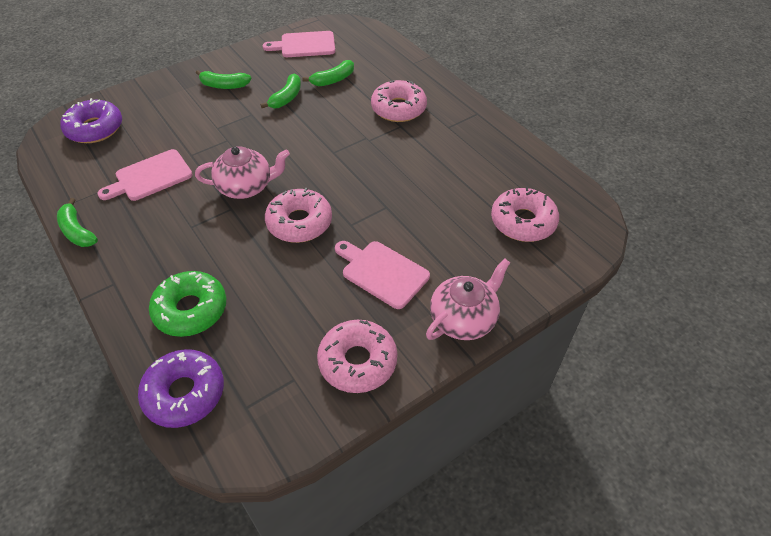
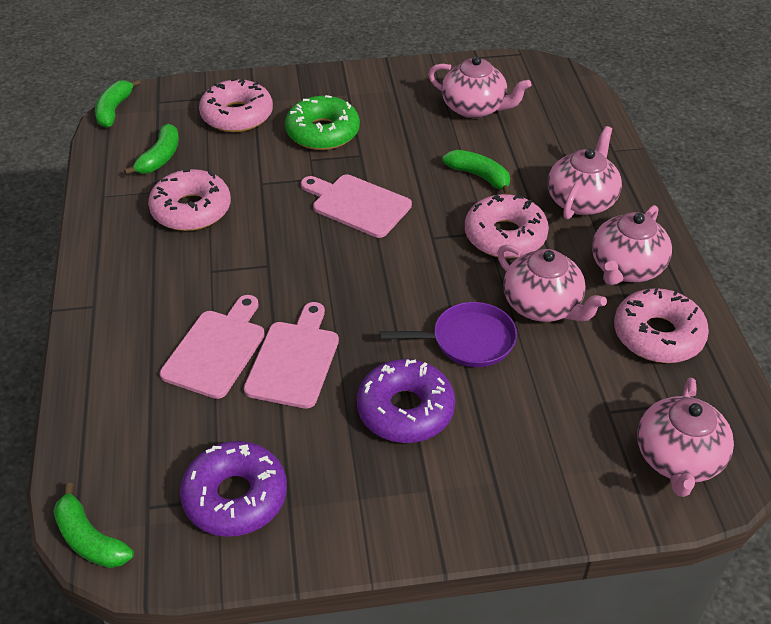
pink teapot: 2 -> 5
purple pan: 0 -> 1

